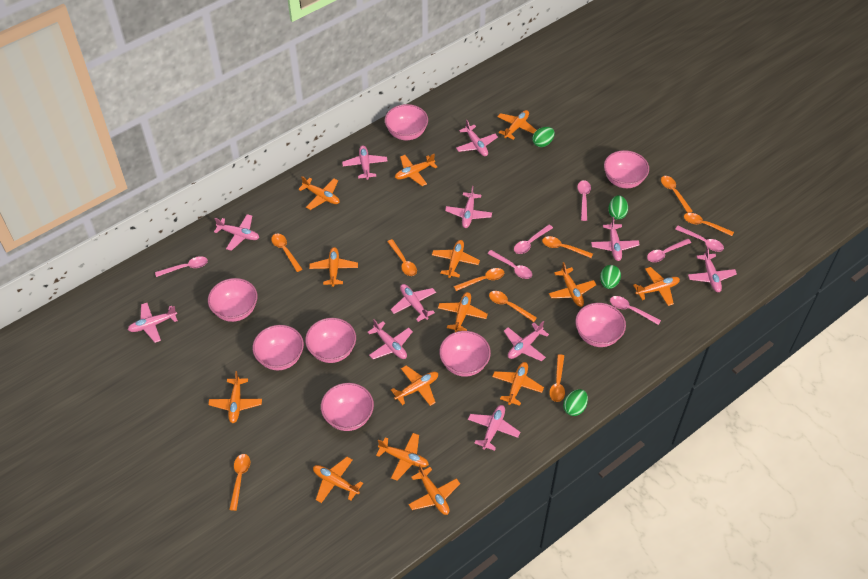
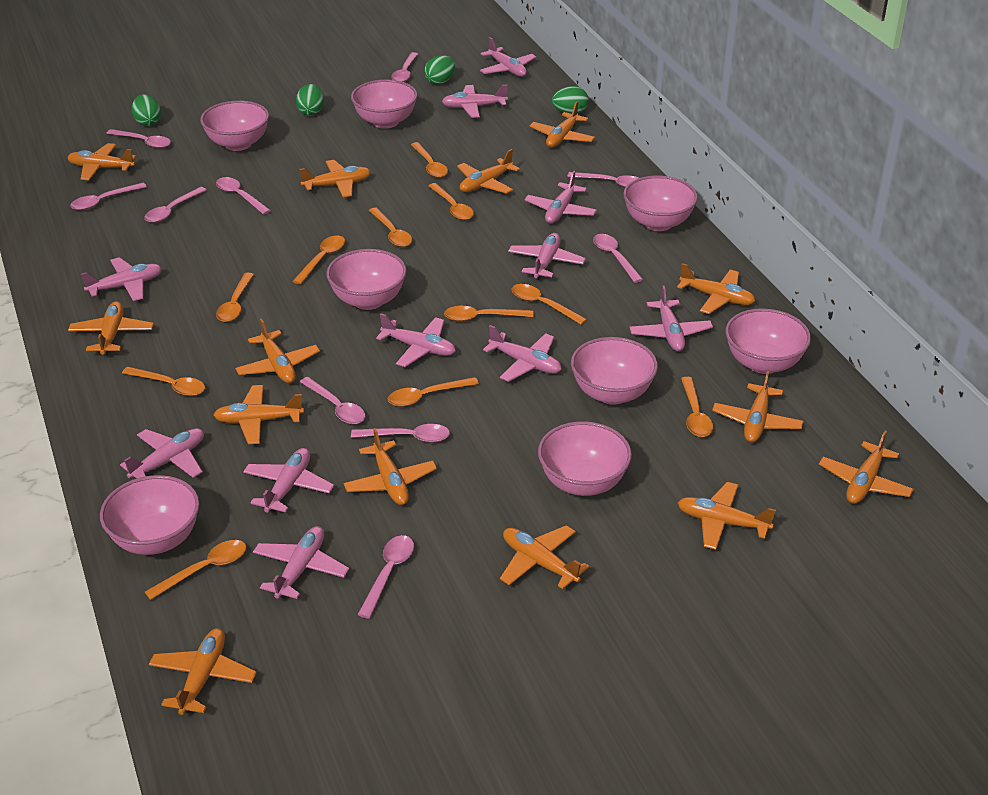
orange spoon: 9 -> 11
pink spoon: 7 -> 10

